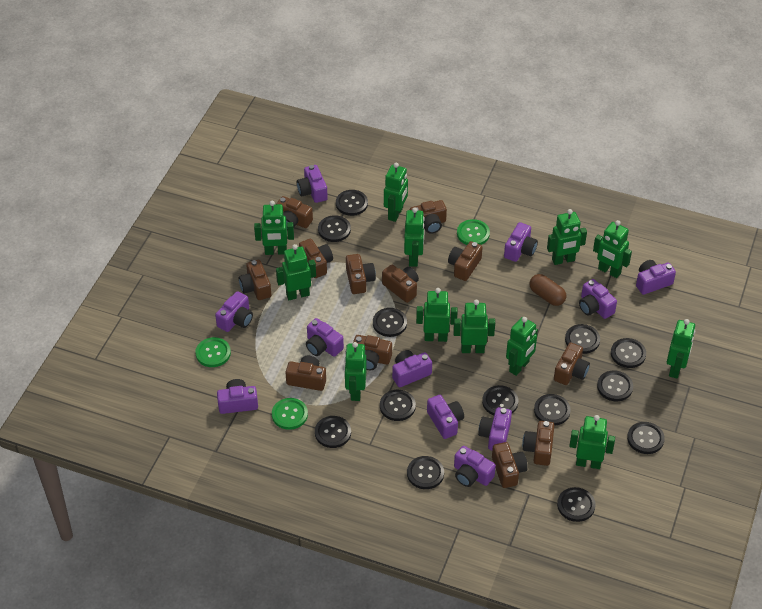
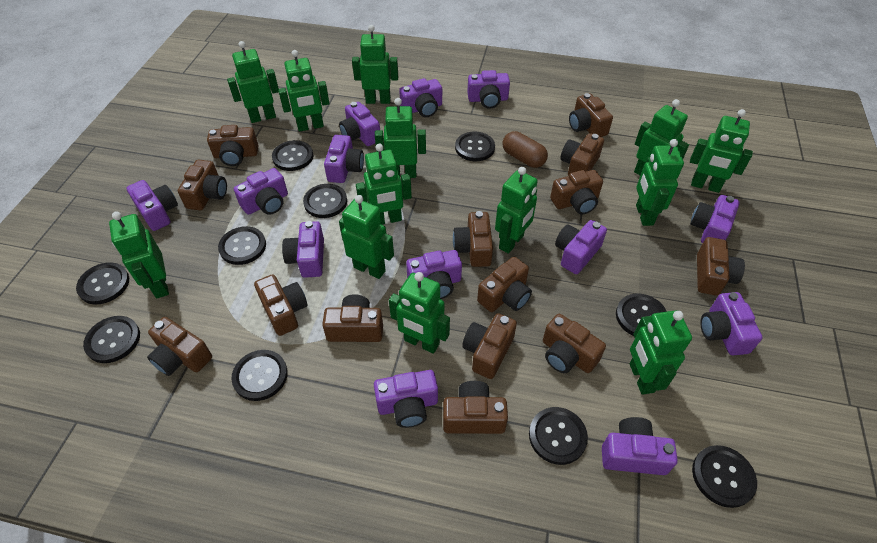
black button: 13 -> 10
brown camera: 12 -> 14
green button: 3 -> 0
green robot: 12 -> 13
purple camera: 11 -> 13

